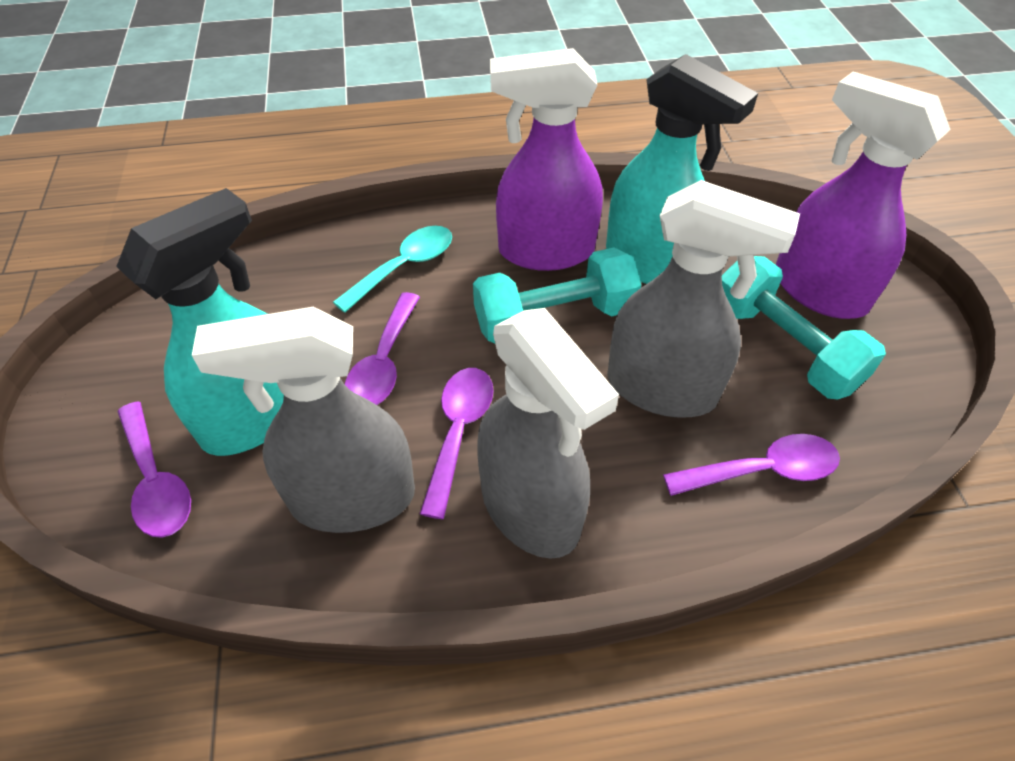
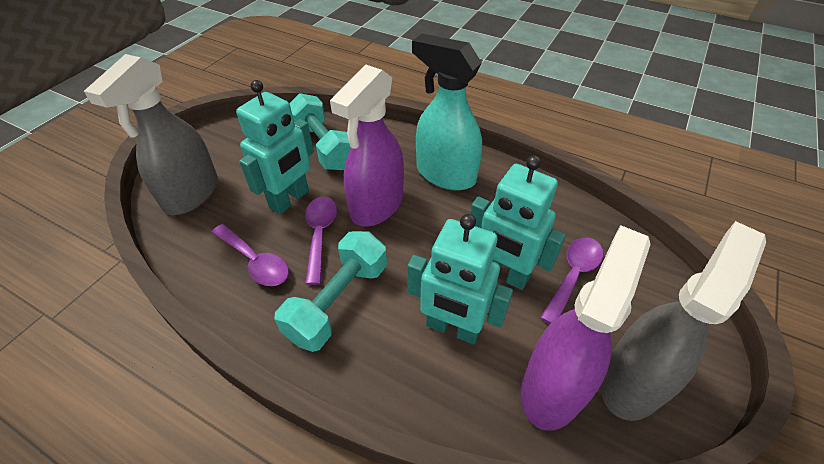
grey spray bottle: 3 -> 2
purple spoon: 4 -> 3
turquoise robot: 0 -> 3
turquoise spoon: 1 -> 0
turquoise spray bottle: 2 -> 1

